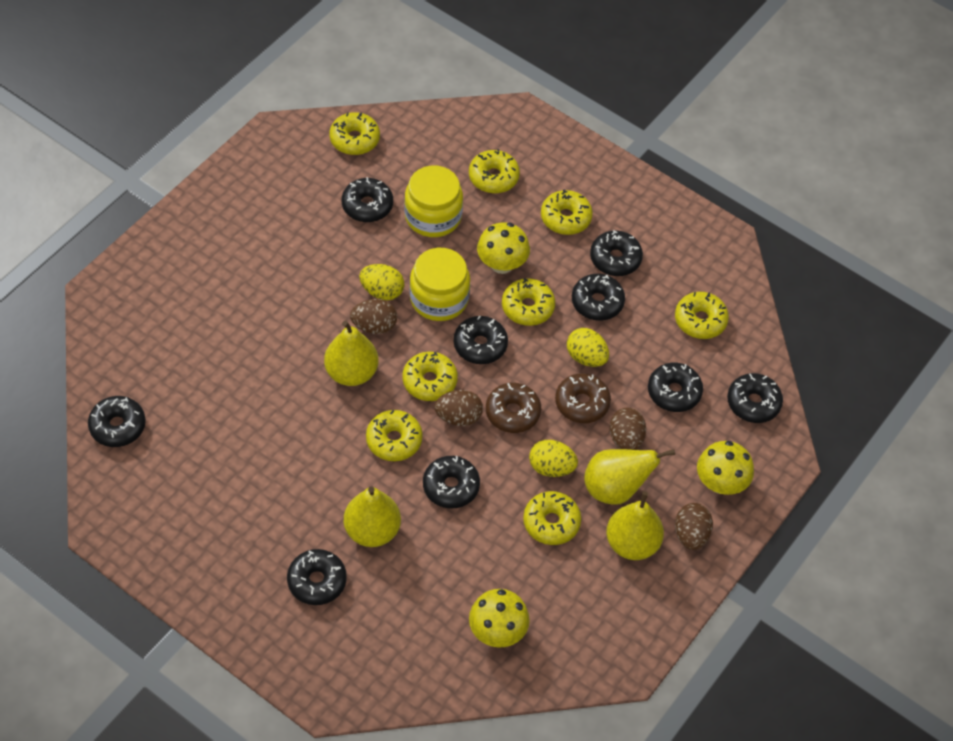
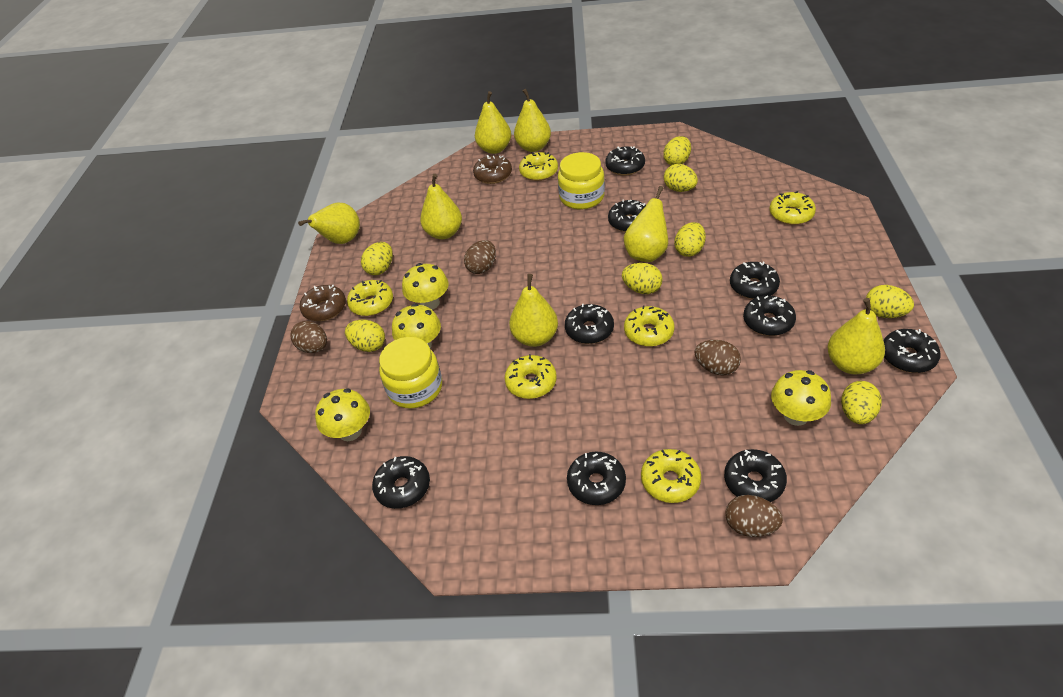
yellow donut: 8 -> 6
yellow egg: 3 -> 8
yellow mushroom: 3 -> 4
yellow pear: 4 -> 7

